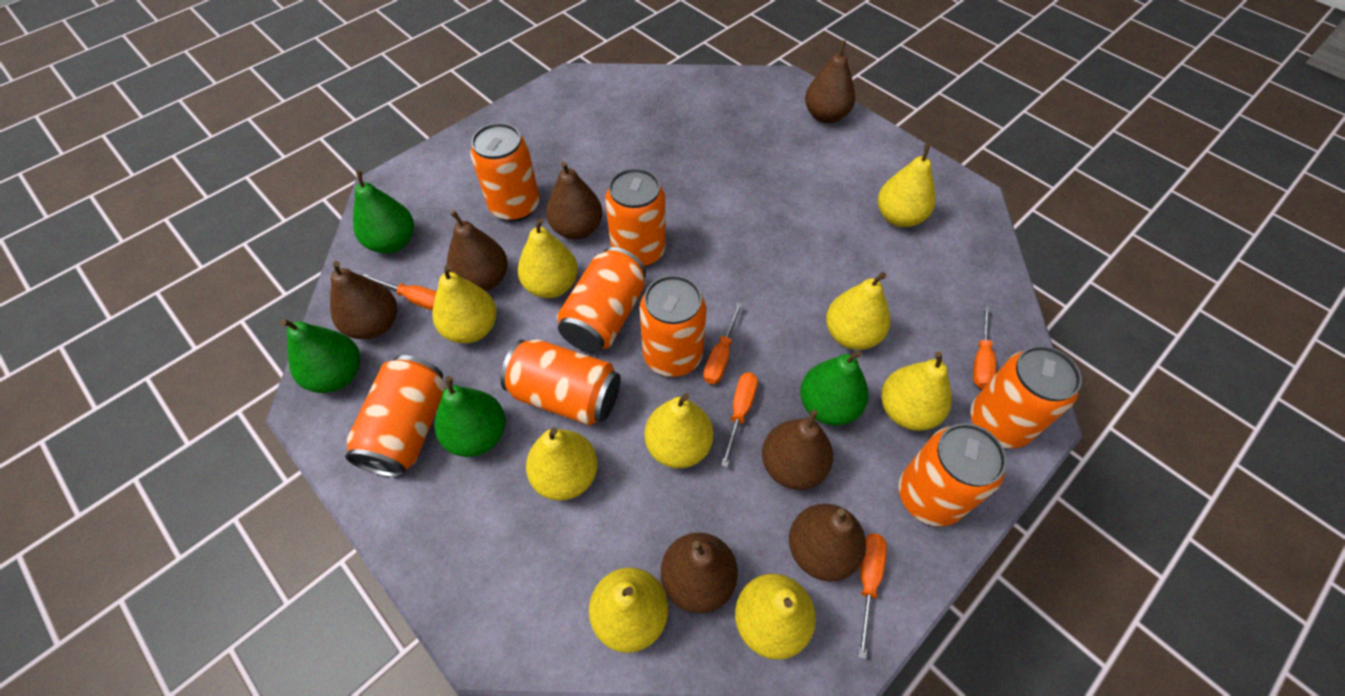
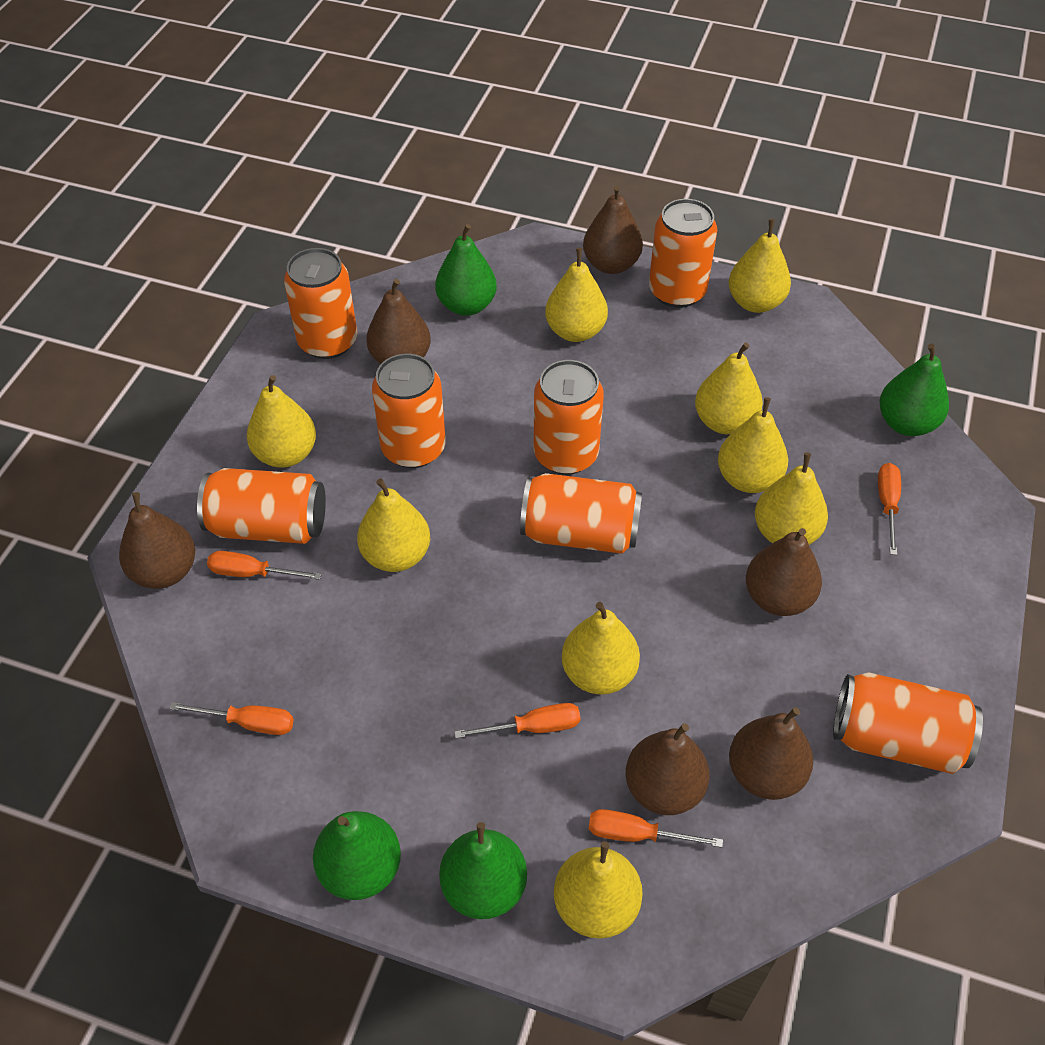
brown pear: 7 -> 6
orange can: 8 -> 7

